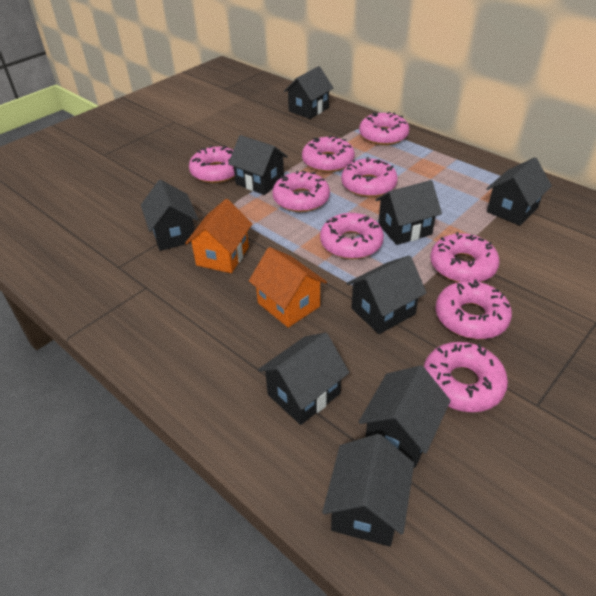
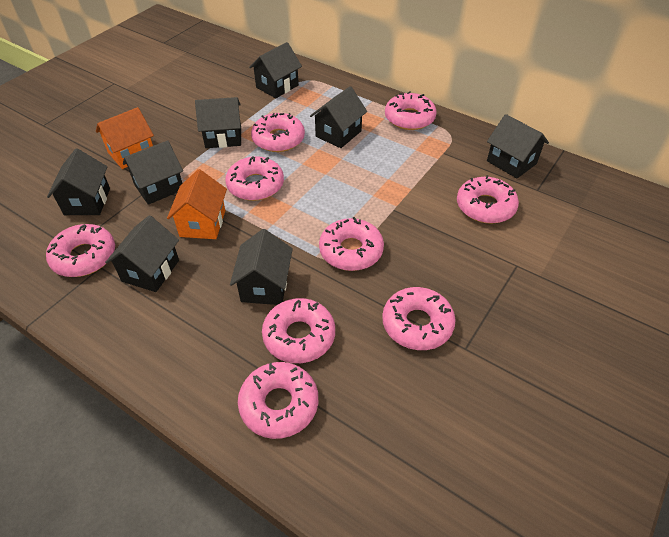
black house: 9 -> 8

